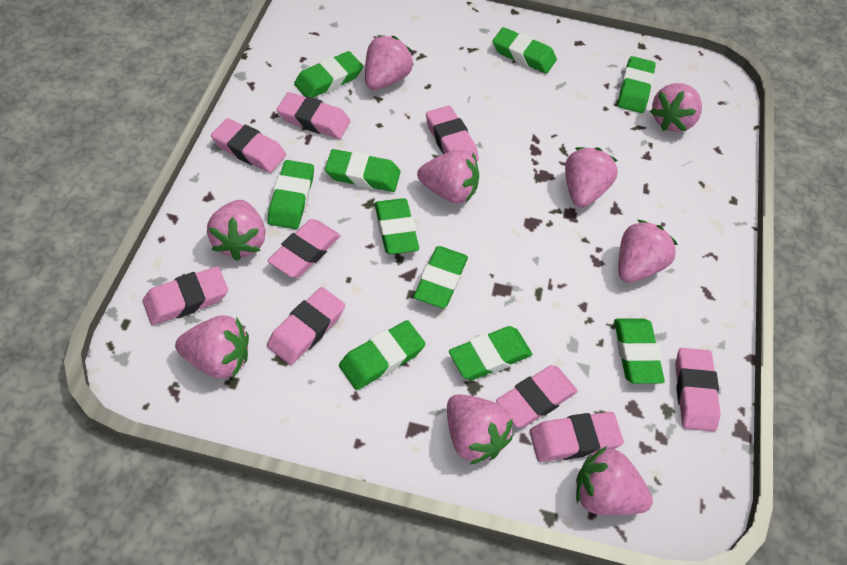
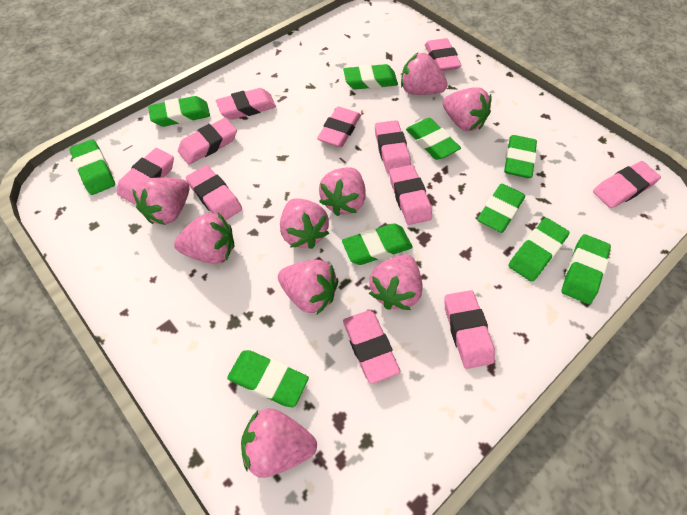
pink eraser: 9 -> 11

